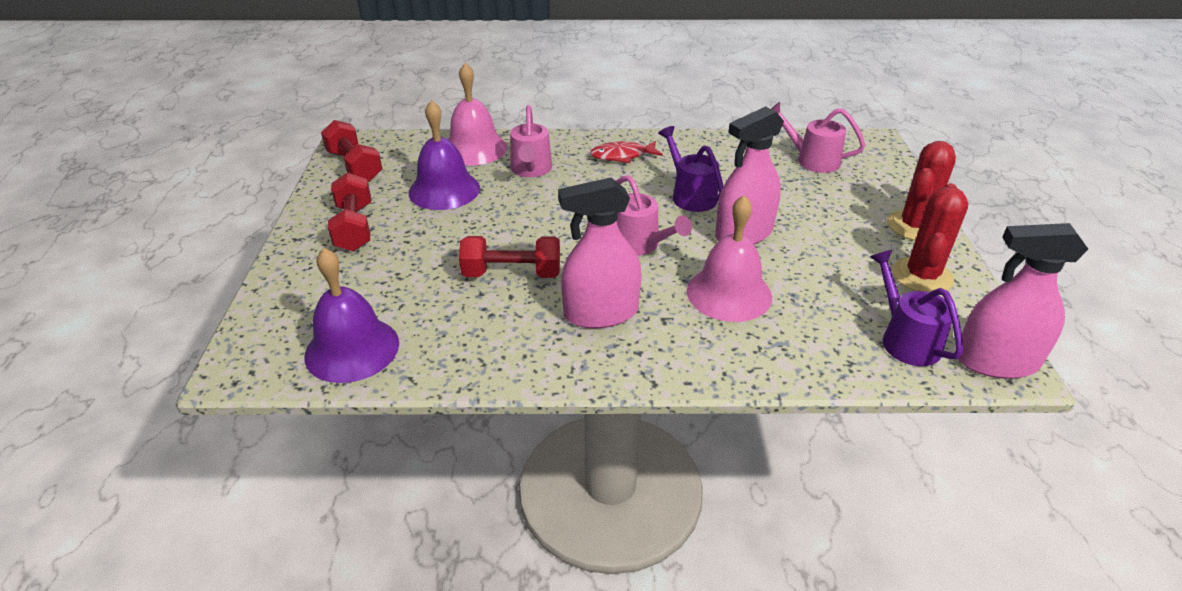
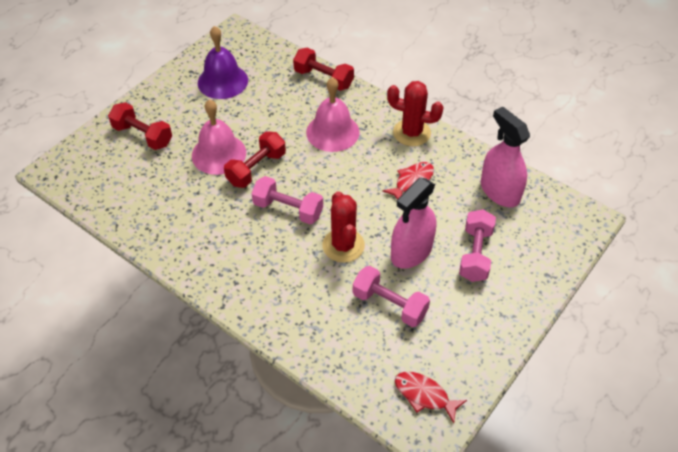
pink dumbbell: 0 -> 3
pink spray bottle: 3 -> 2
pink watering can: 3 -> 0
purple bell: 2 -> 1
purple watering can: 2 -> 0
red fish: 1 -> 2

